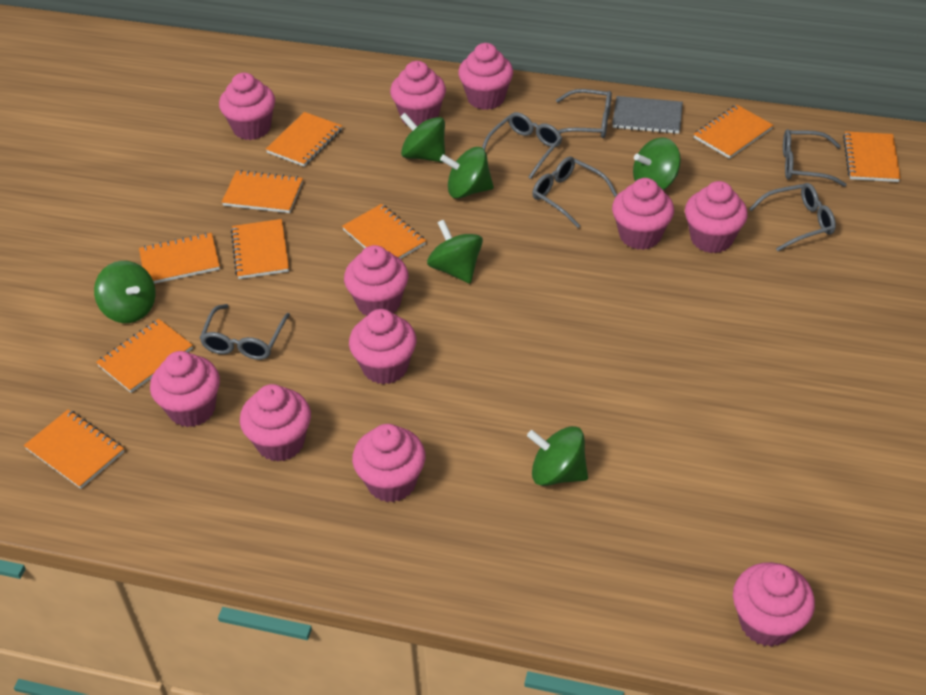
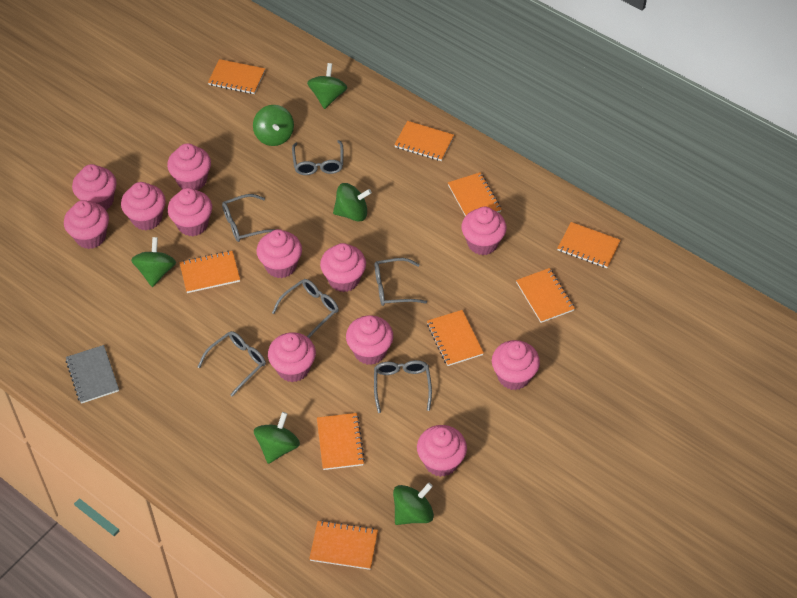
pink cupcake: 11 -> 12

